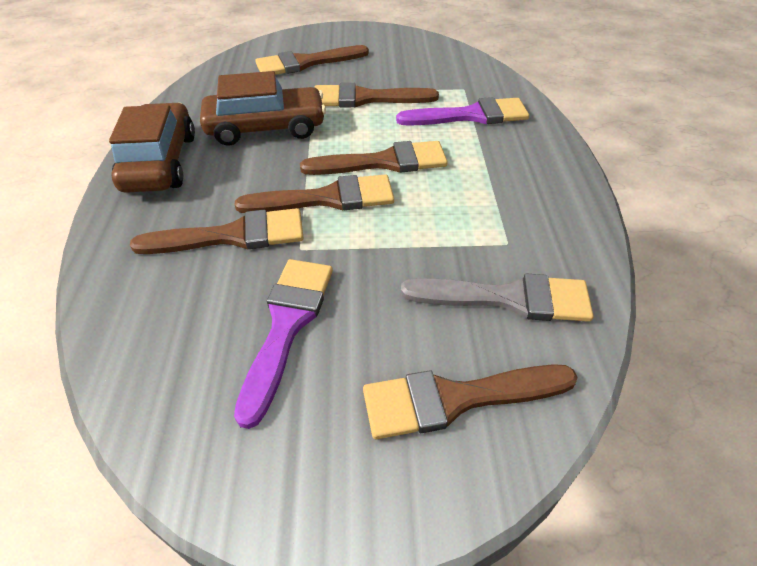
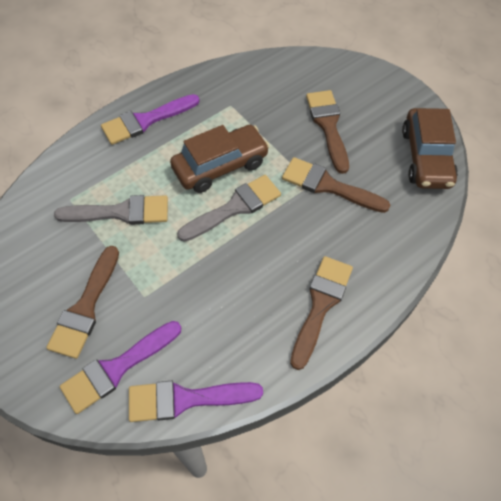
brown brush: 6 -> 4
grey brush: 1 -> 2
purple brush: 2 -> 3

